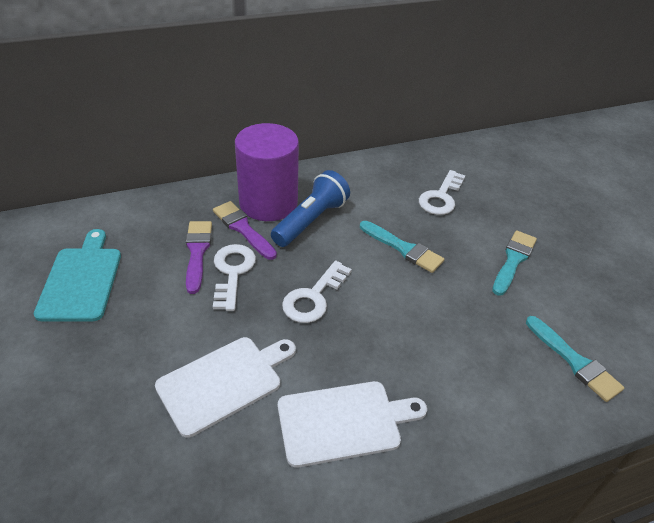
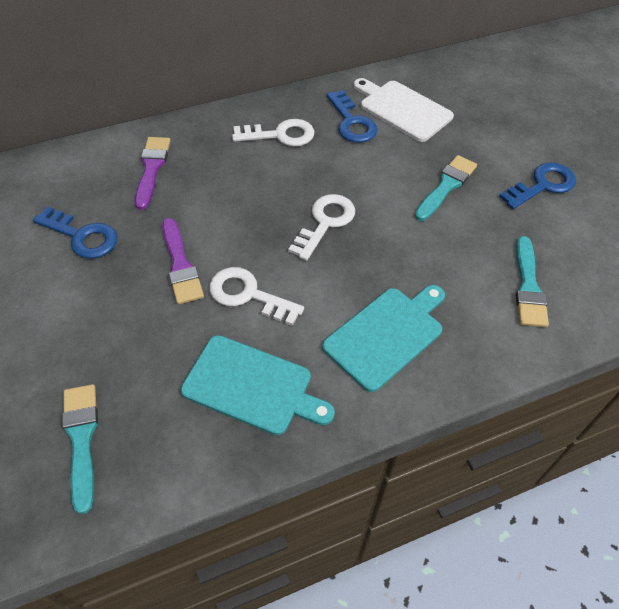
blue flashlight: 1 -> 0
blue key: 0 -> 3
purple cylinder: 1 -> 0
turquoise cutting board: 1 -> 2
white cutting board: 2 -> 1

